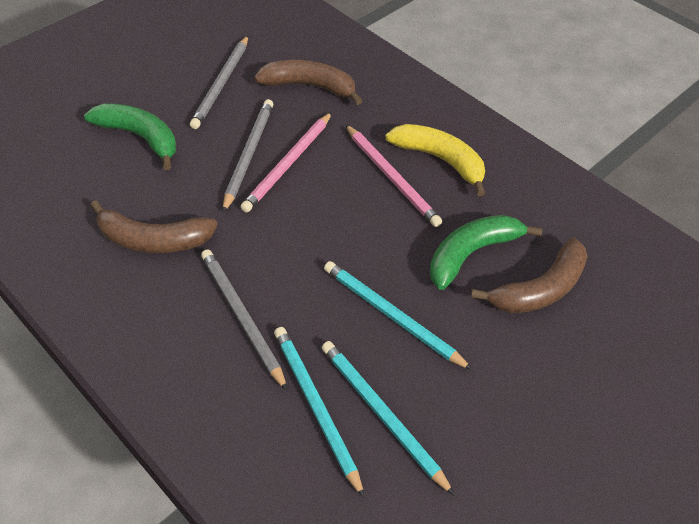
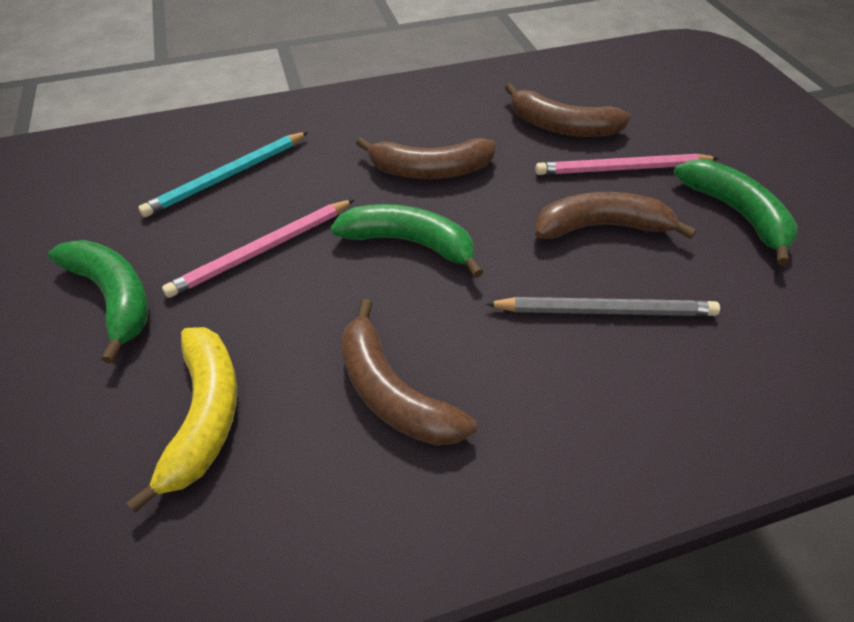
brown banana: 3 -> 4
green banana: 2 -> 3
grey pencil: 3 -> 1
turquoise pencil: 3 -> 1

